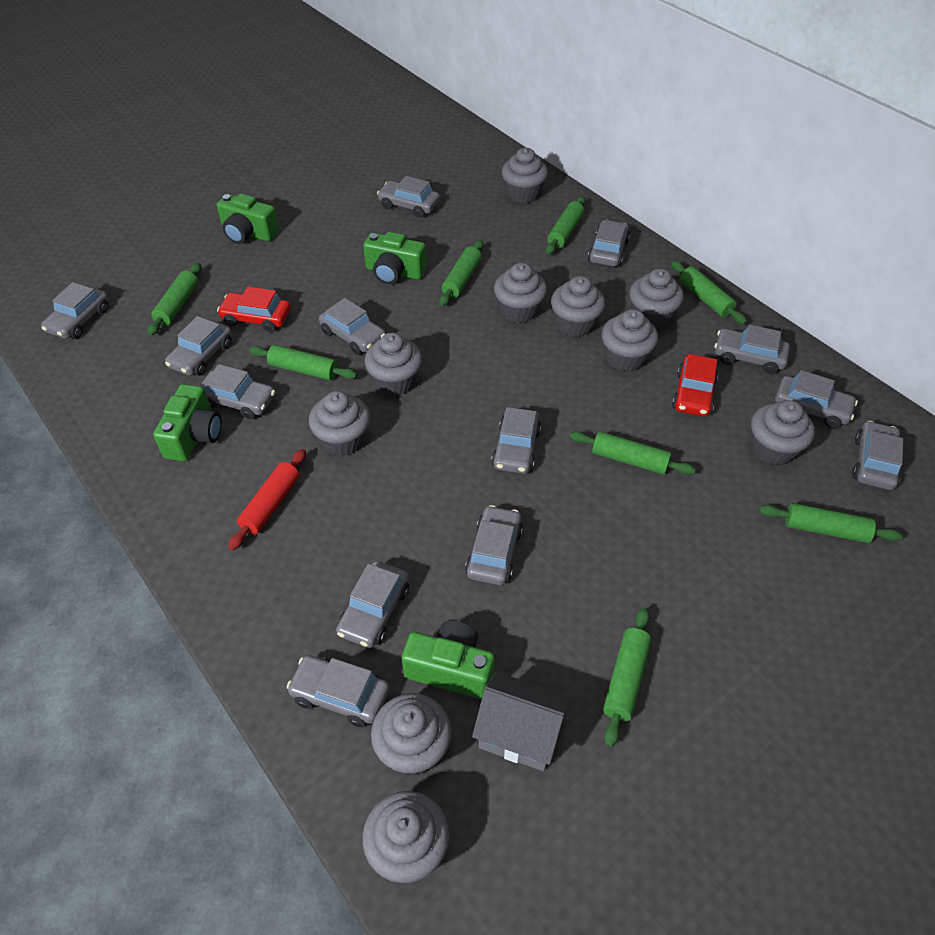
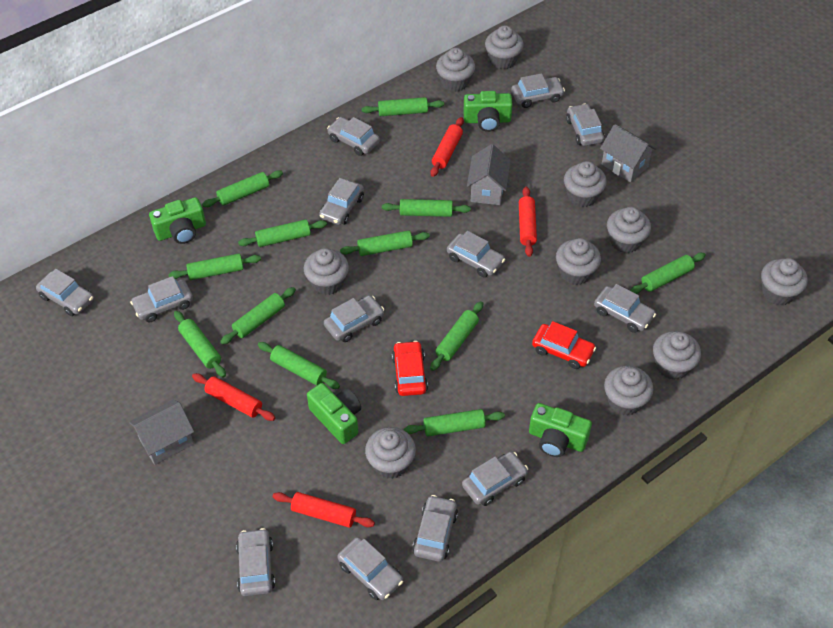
green rolling pin: 8 -> 12
grey house: 1 -> 3
red rolling pin: 1 -> 4

